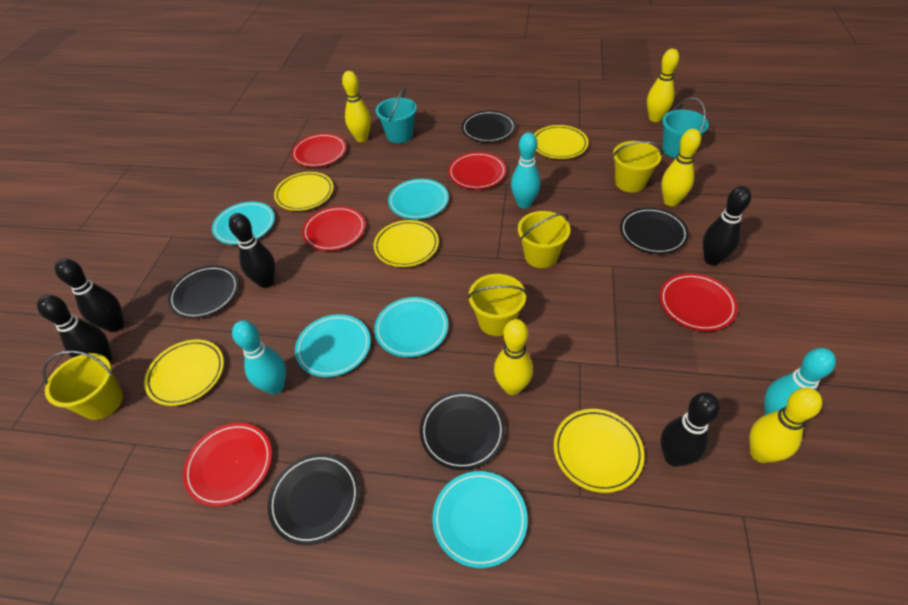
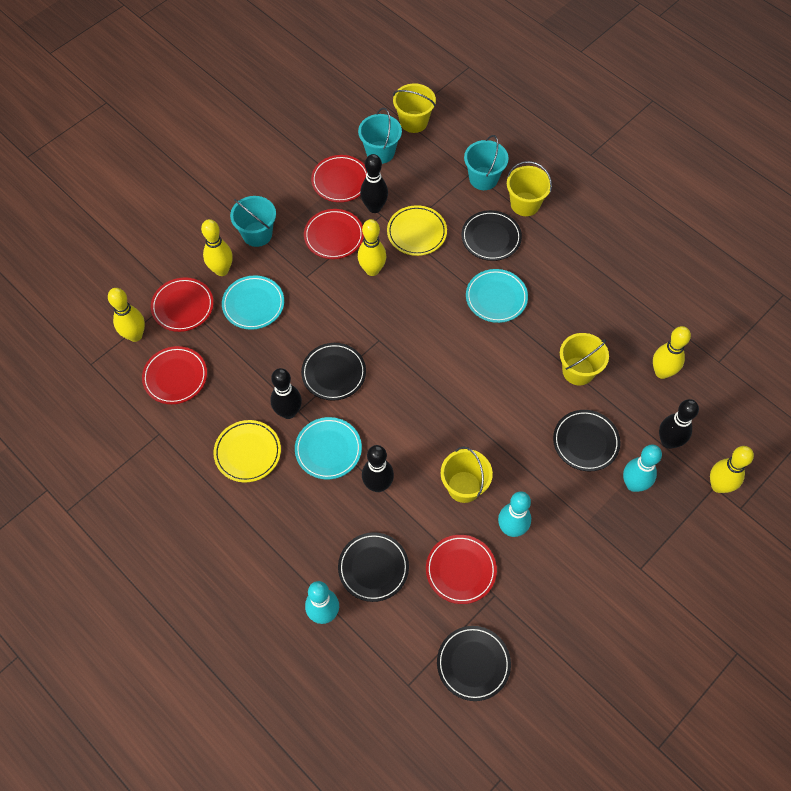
black bowling pin: 5 -> 4
turquoise bucket: 2 -> 3
turquoise plate: 5 -> 3
yellow plate: 5 -> 2

